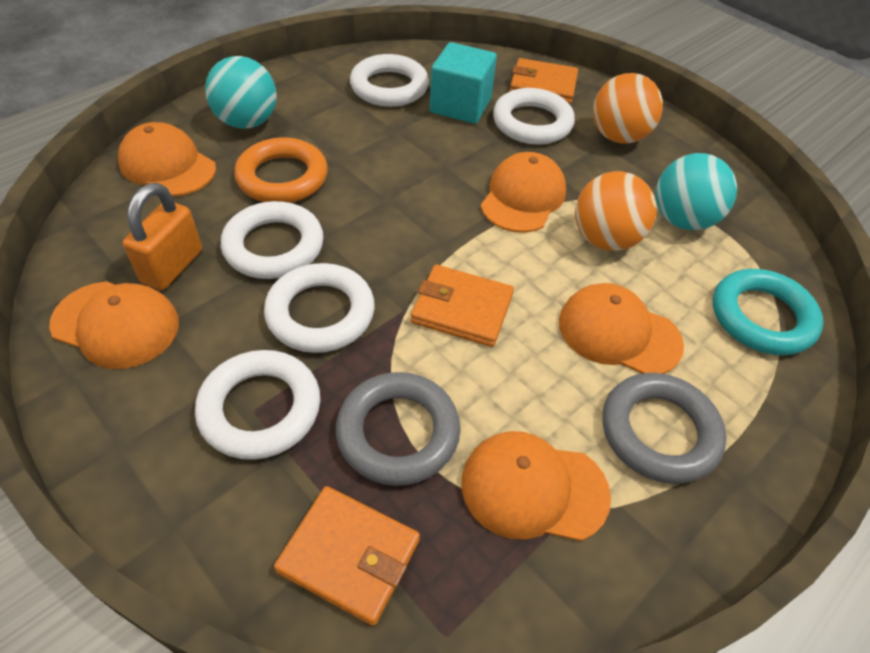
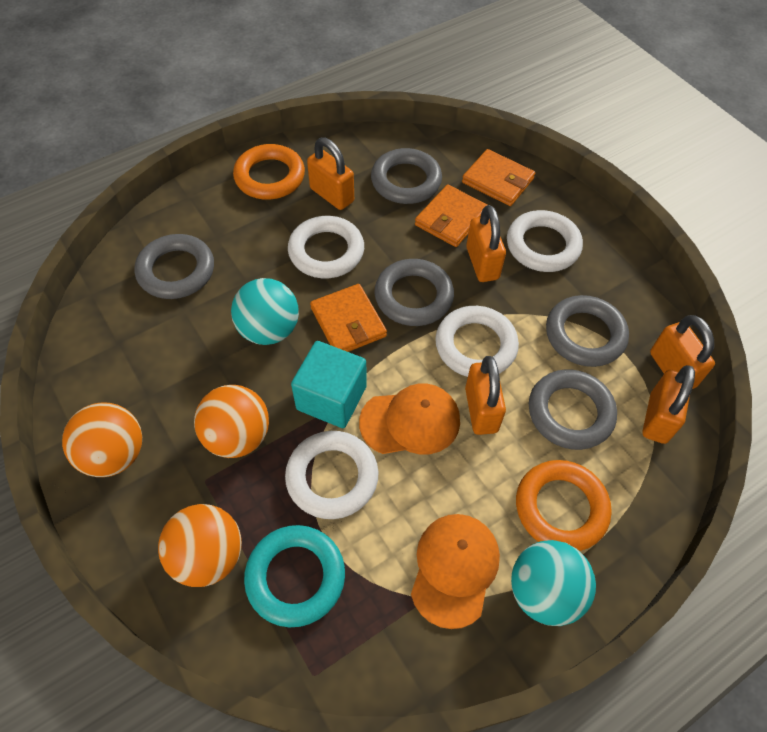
grey ring: 2 -> 5
orange ball: 2 -> 3
orange cap: 5 -> 2
orange padlock: 1 -> 5
orange ring: 1 -> 2
white ring: 5 -> 4

